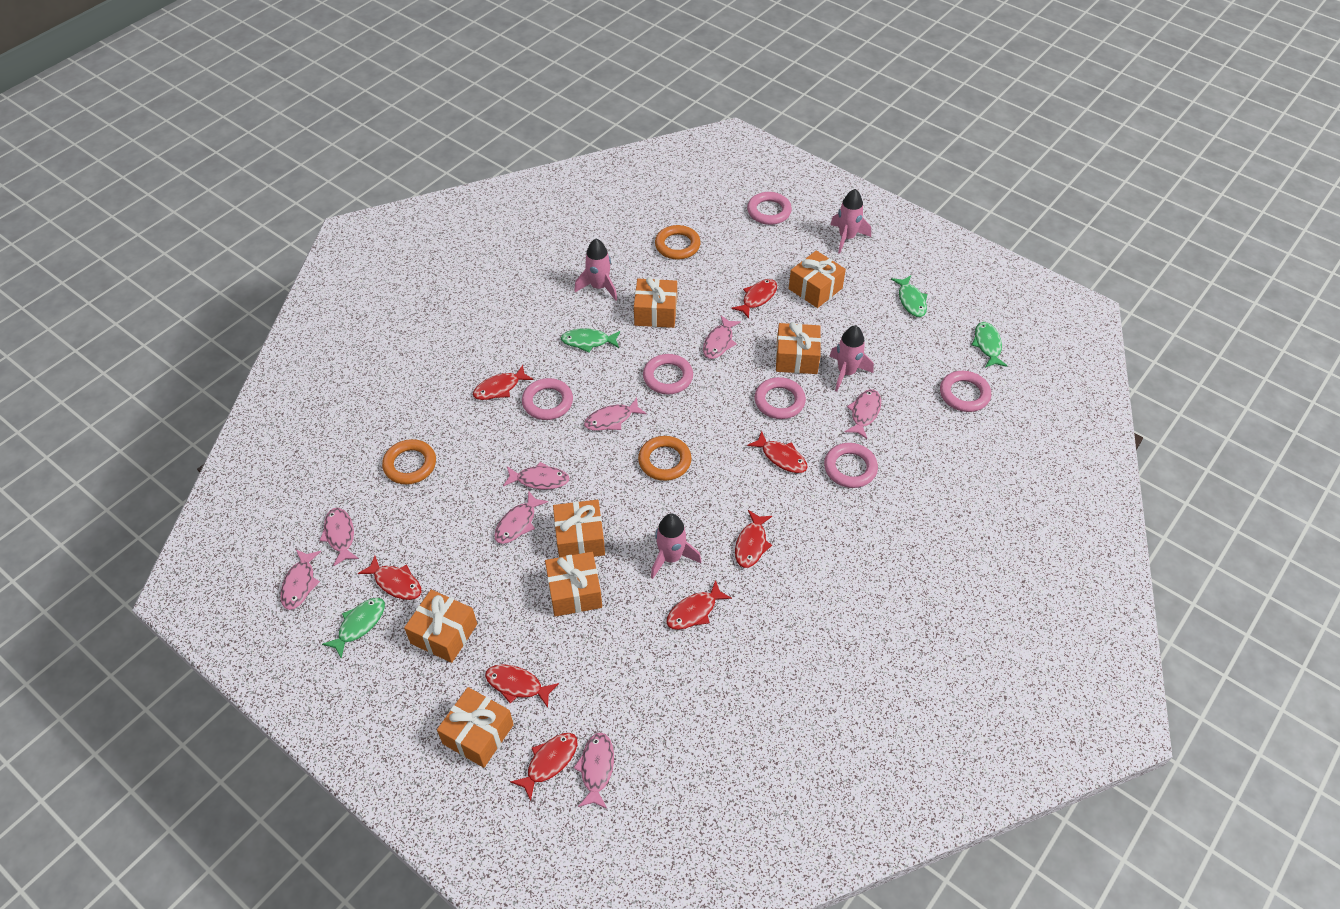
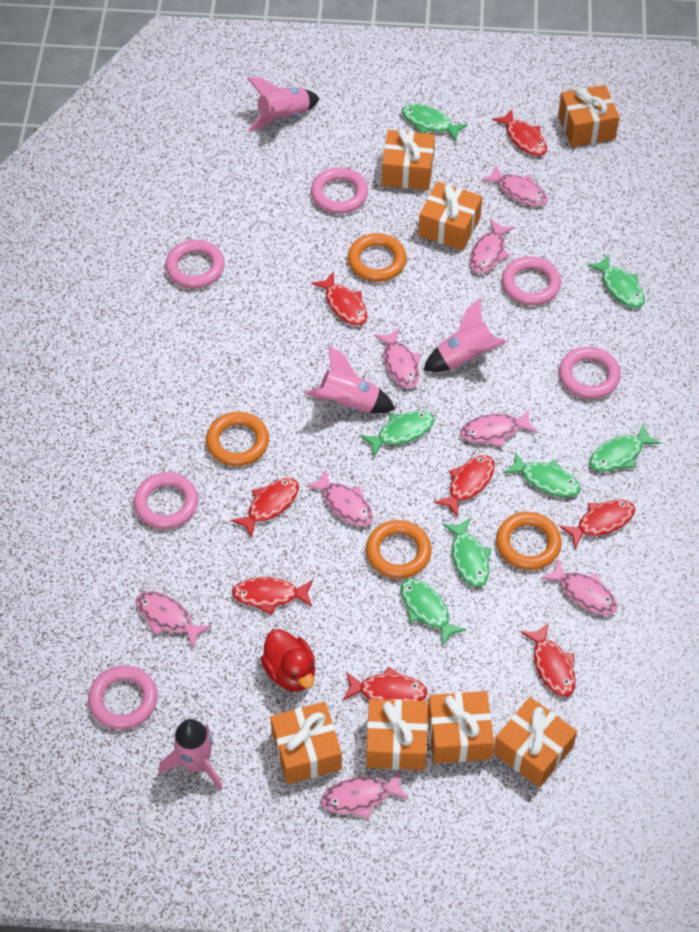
green fish: 4 -> 7
orange ring: 3 -> 4
red duck: 0 -> 1

